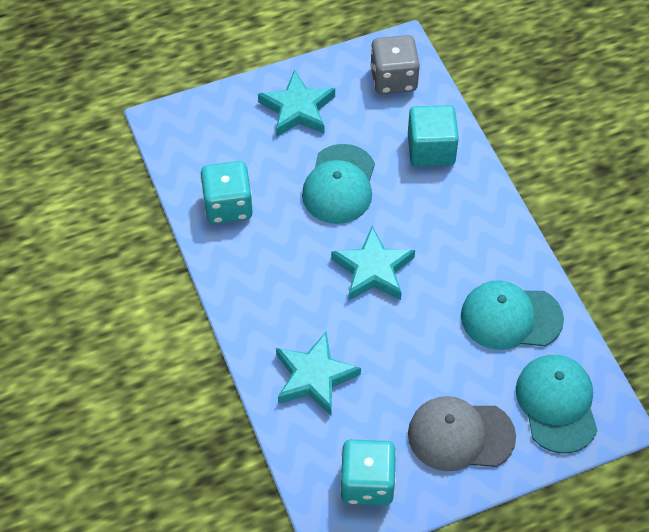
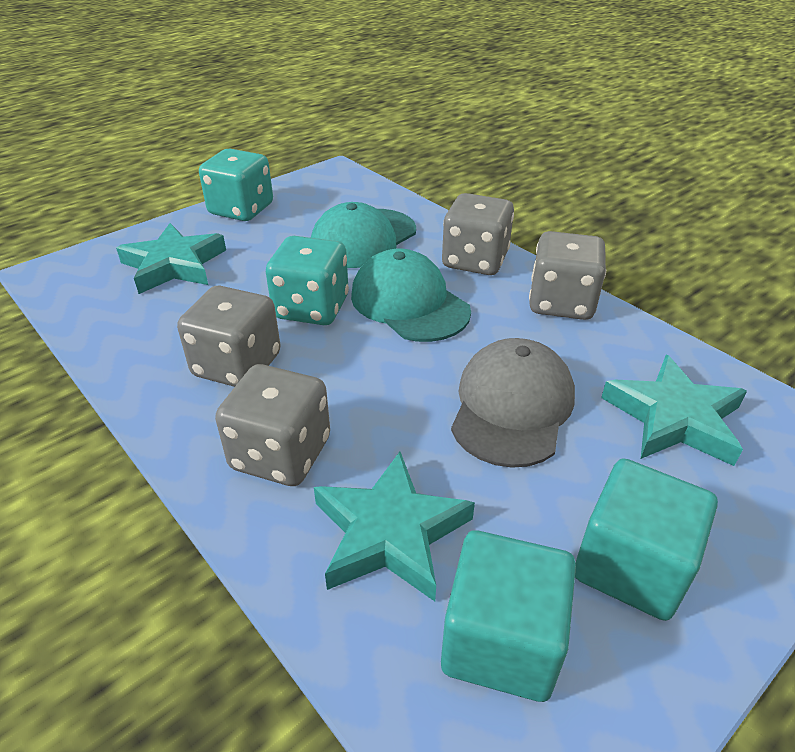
grey dice: 1 -> 4
turquoise cap: 3 -> 2
turquoise cube: 1 -> 2

